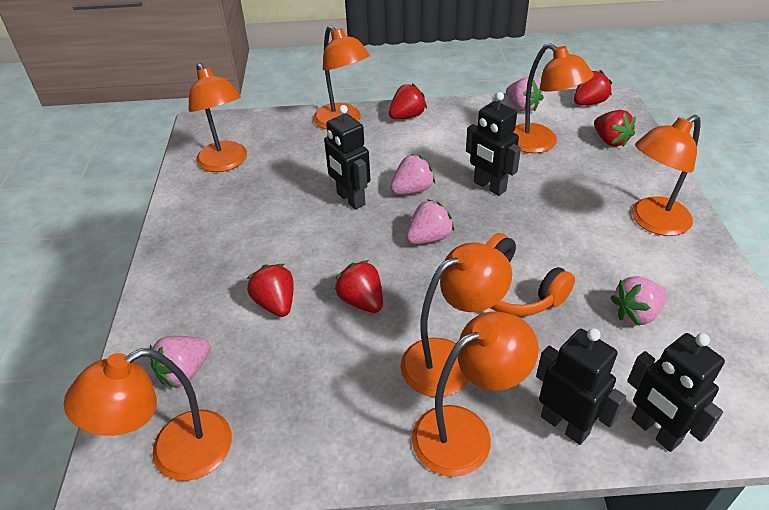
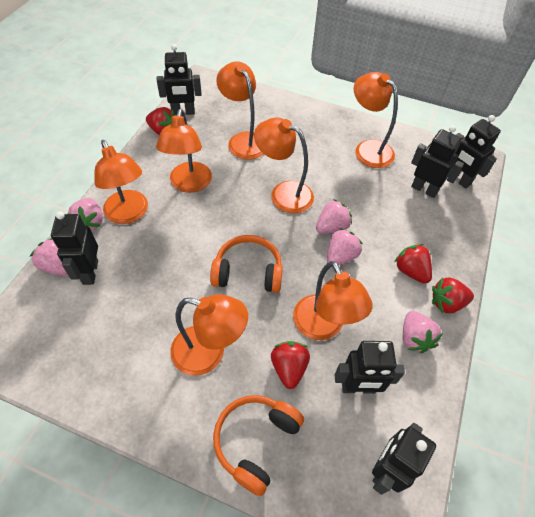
black robot: 4 -> 6
orange headphones: 1 -> 2
red strawberry: 5 -> 4

